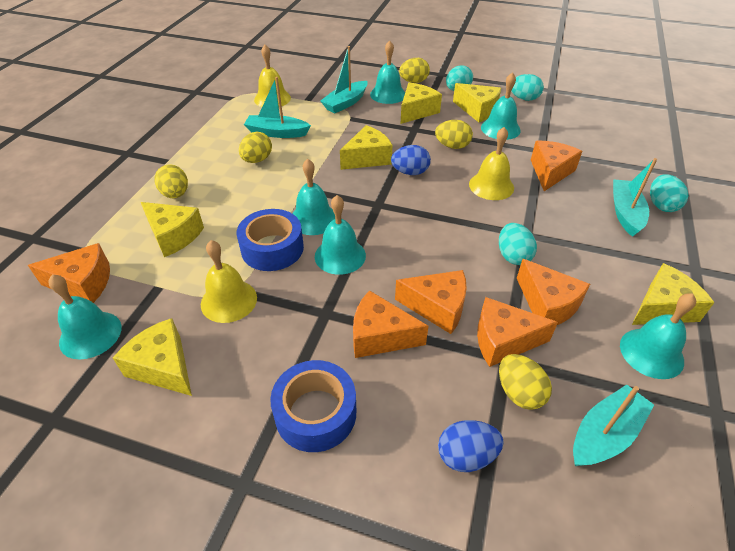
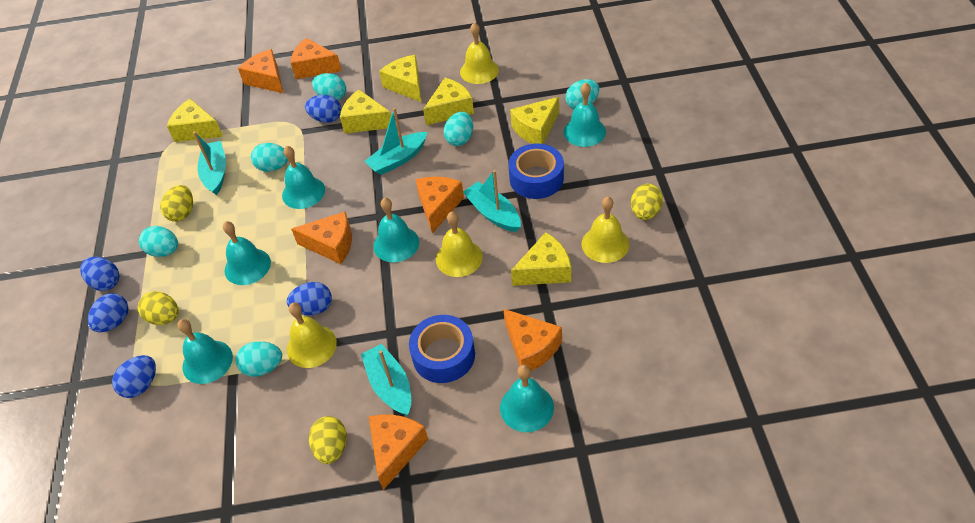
blue egg: 2 -> 5
turquoise egg: 4 -> 6
yellow bell: 3 -> 4
yellow egg: 5 -> 4

